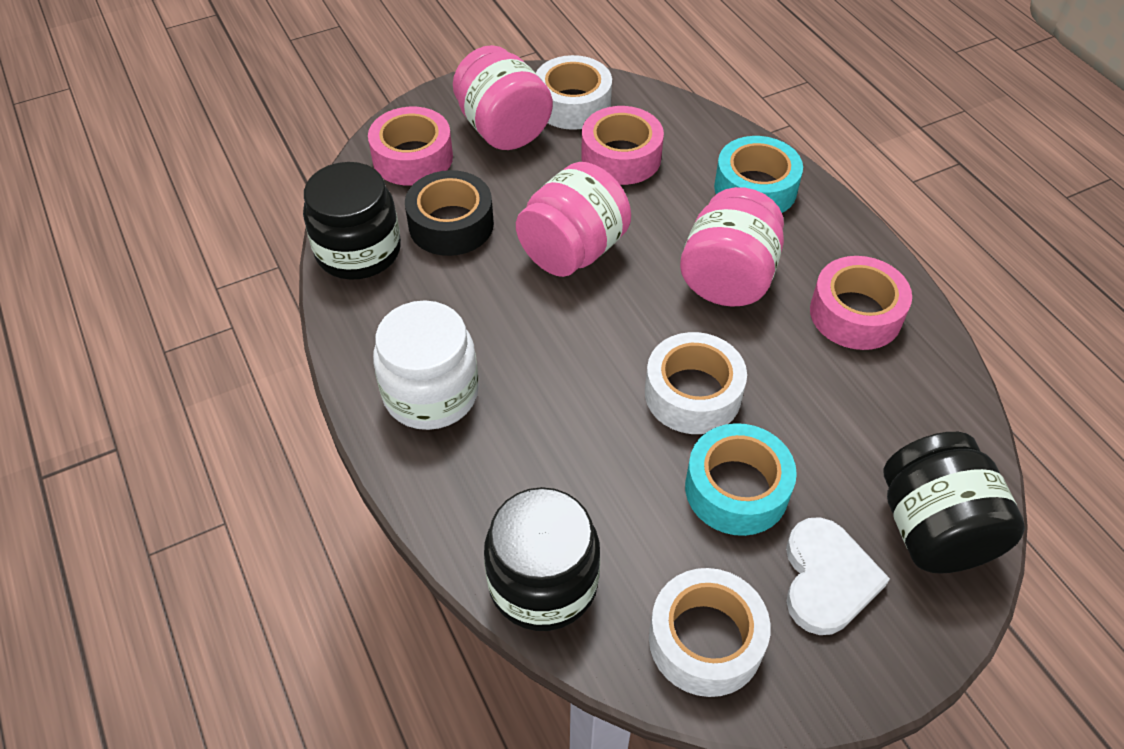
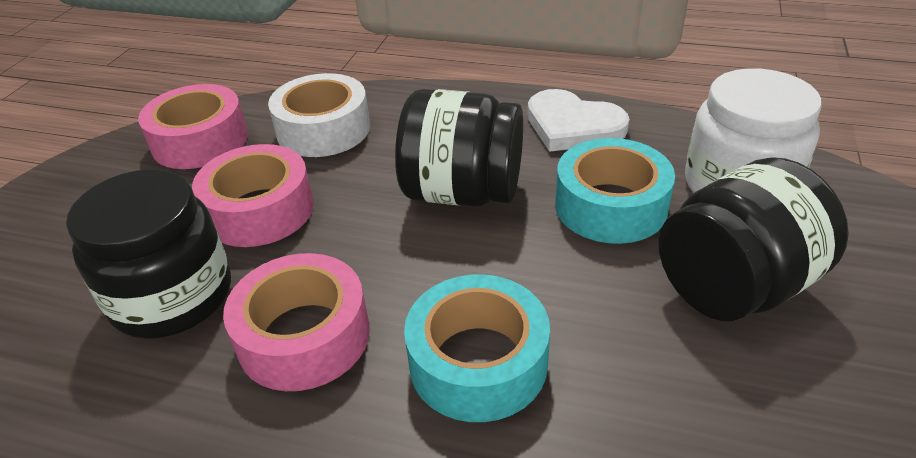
black tape: 1 -> 0
pink jar: 3 -> 0
white tape: 3 -> 1

